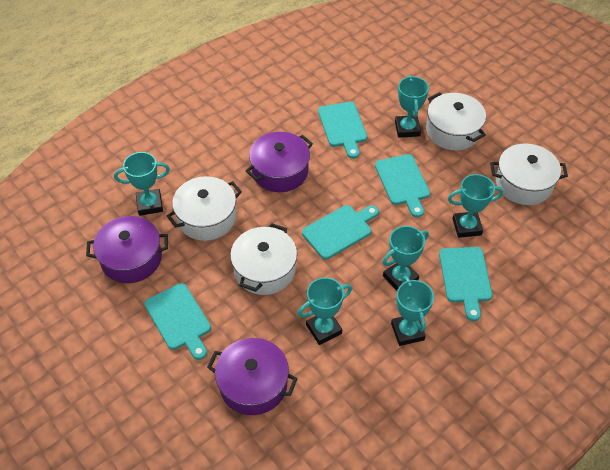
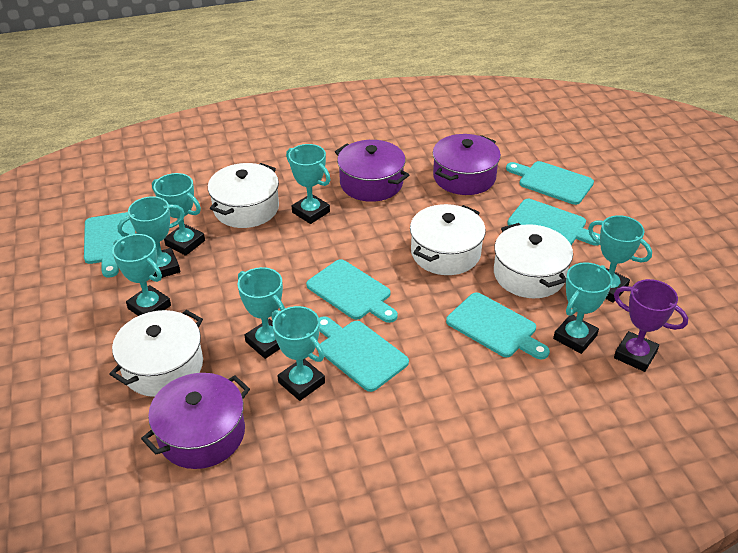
purple trophy: 0 -> 1
turquoise cutting board: 5 -> 6
turquoise trophy: 6 -> 8

